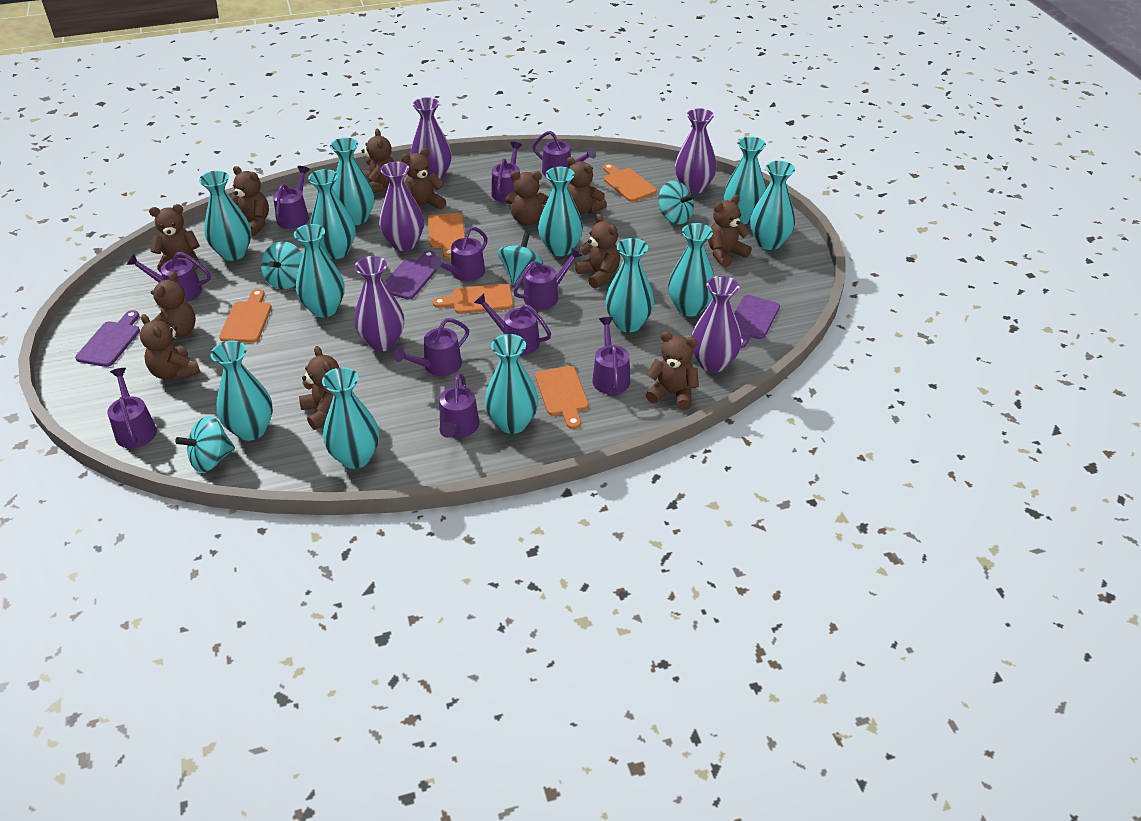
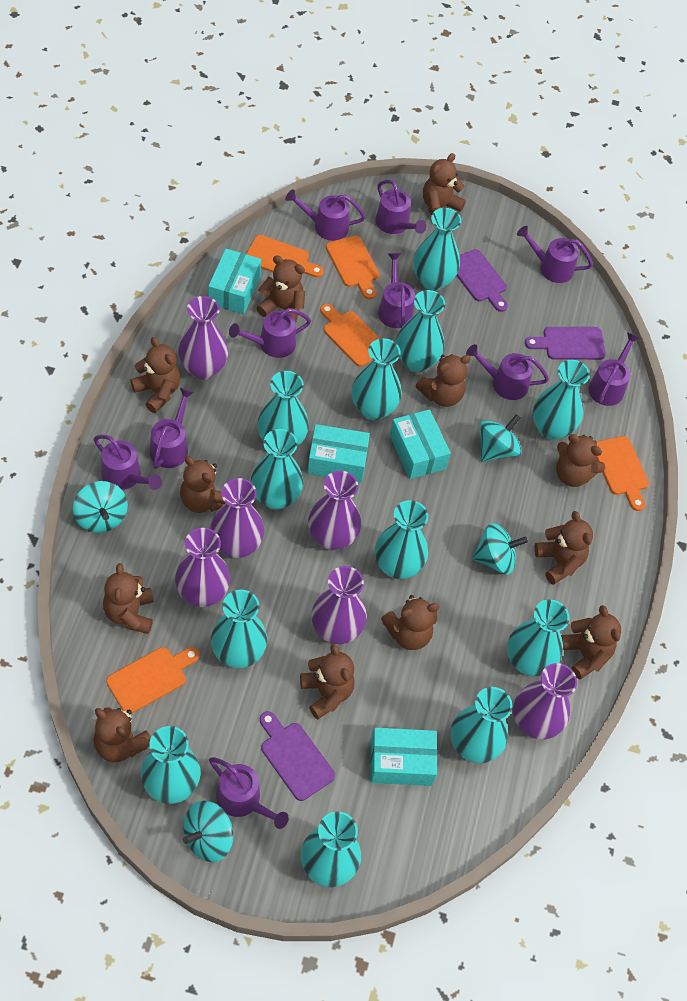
purple vase: 5 -> 6
purple watering can: 11 -> 10
turquoise box: 0 -> 4

